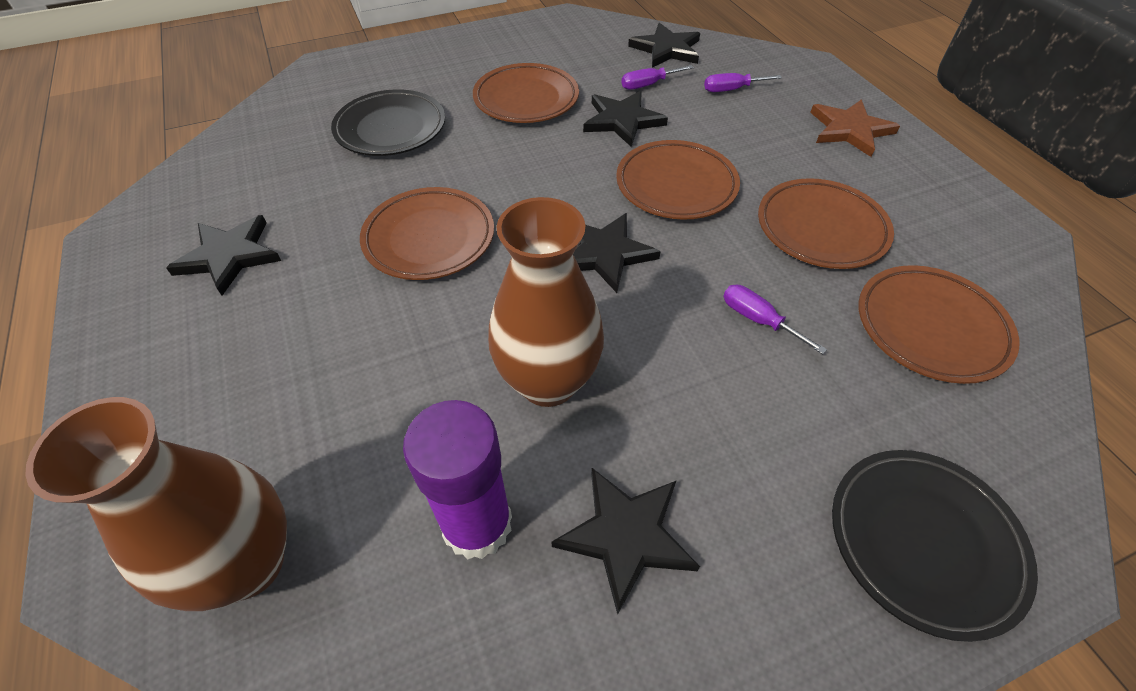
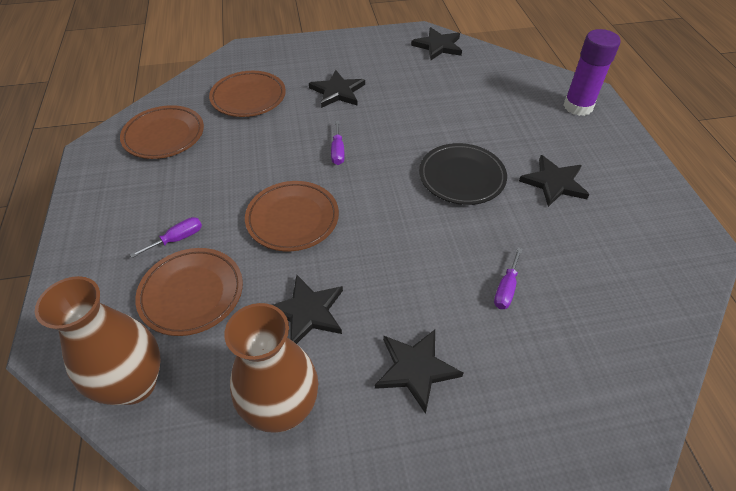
black plate: 2 -> 1
brown plate: 5 -> 4
brown star: 1 -> 0

